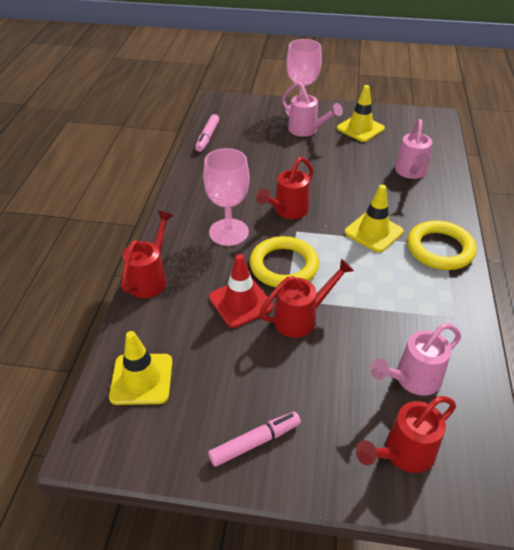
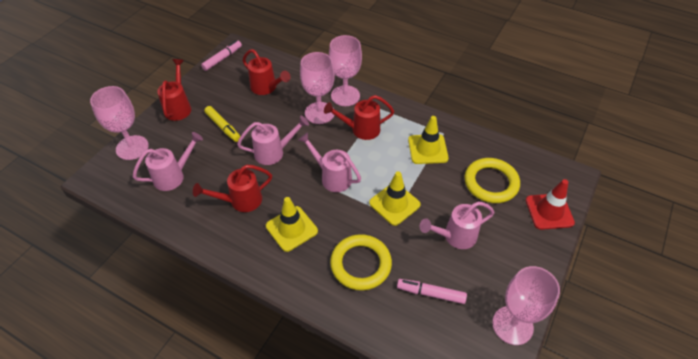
pink goblet: 2 -> 4
pink watering can: 3 -> 4
yellow marker: 0 -> 1

